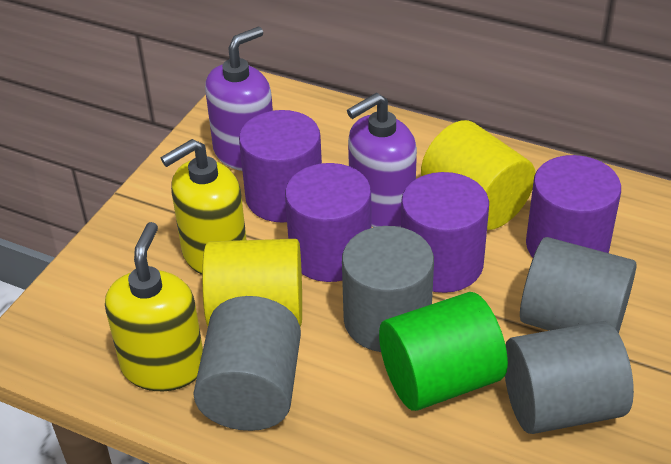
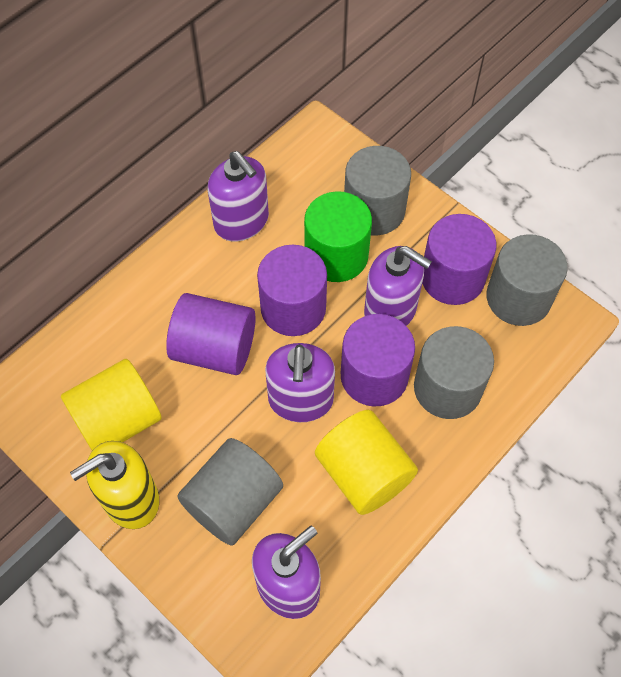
purple soap dispenser: 2 -> 4
yellow soap dispenser: 2 -> 1

